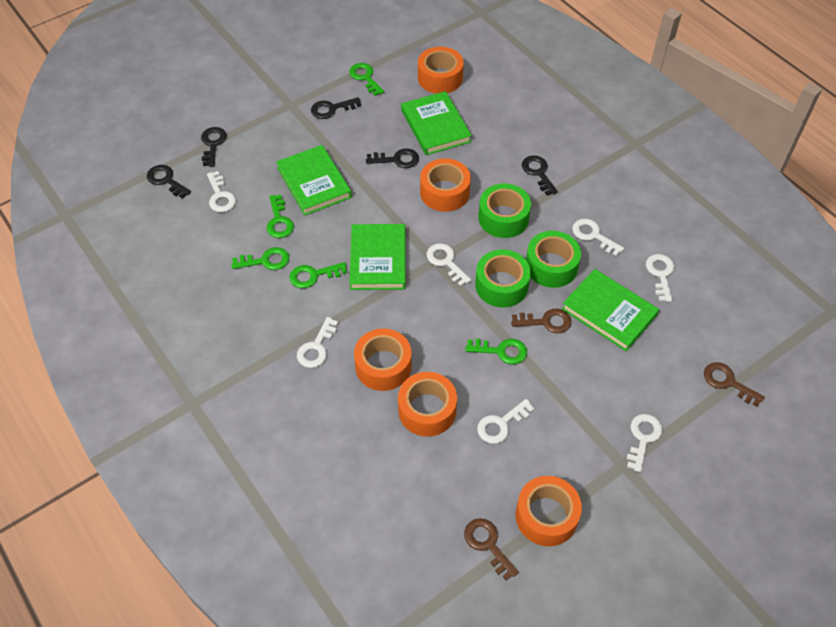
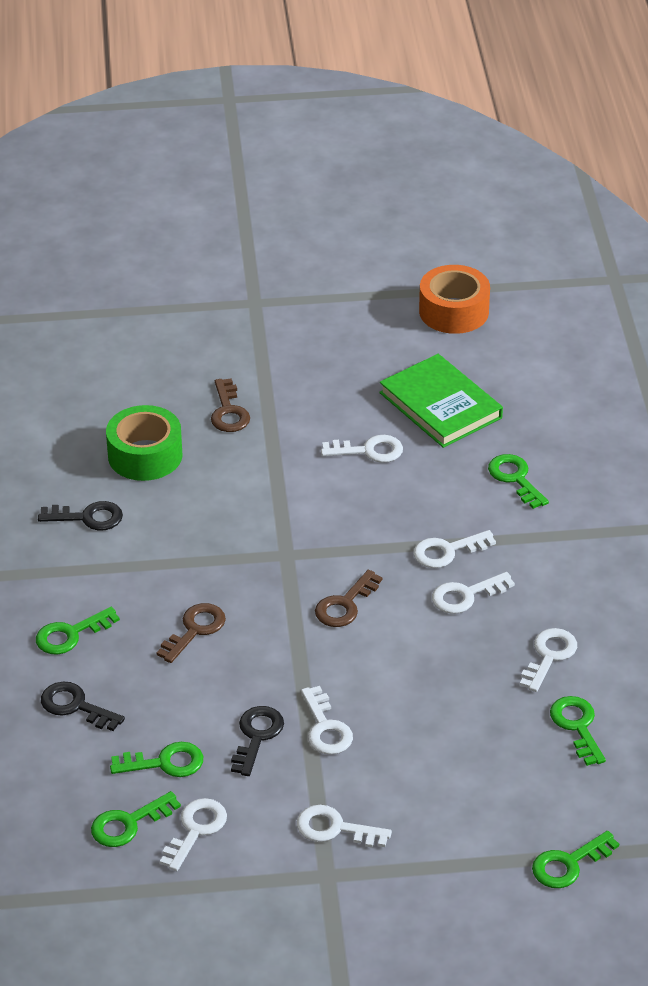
black key: 5 -> 3
green book: 4 -> 1
green key: 5 -> 6
green tape: 3 -> 1
orange tape: 5 -> 1

